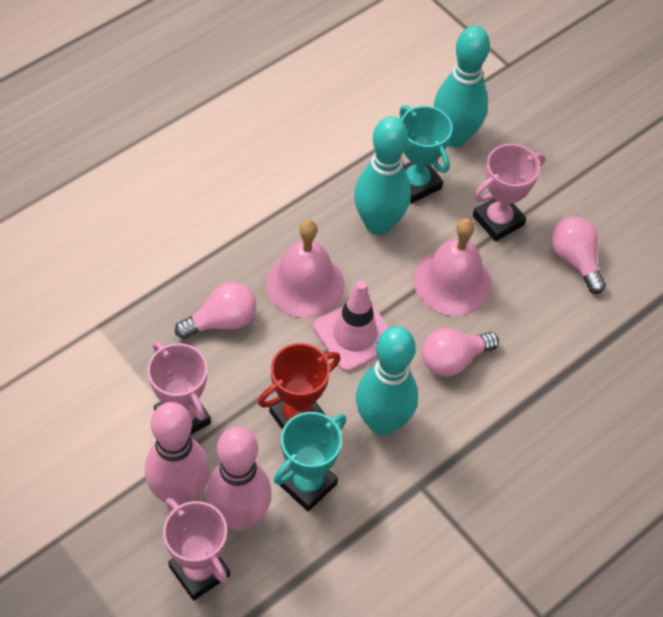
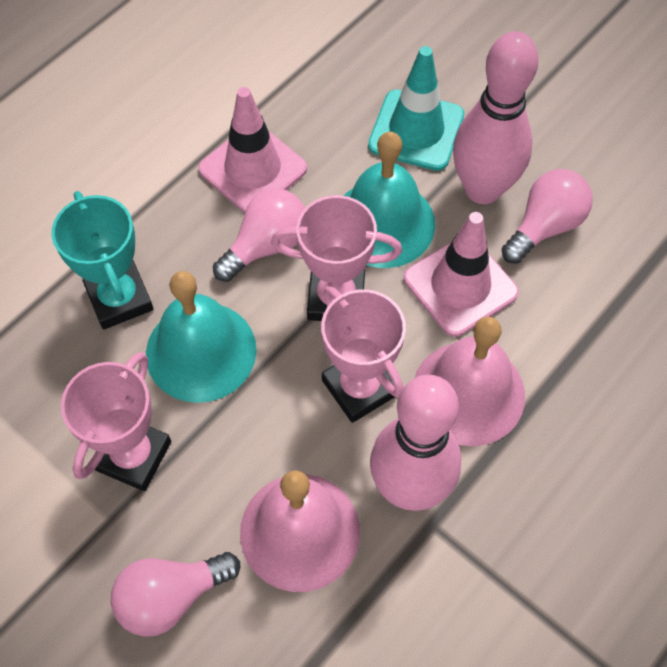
pink traffic cone: 1 -> 2
red trophy: 1 -> 0
turquoise bell: 0 -> 2
turquoise bowling pin: 3 -> 0
turquoise traffic cone: 0 -> 1
turquoise trophy: 2 -> 1

